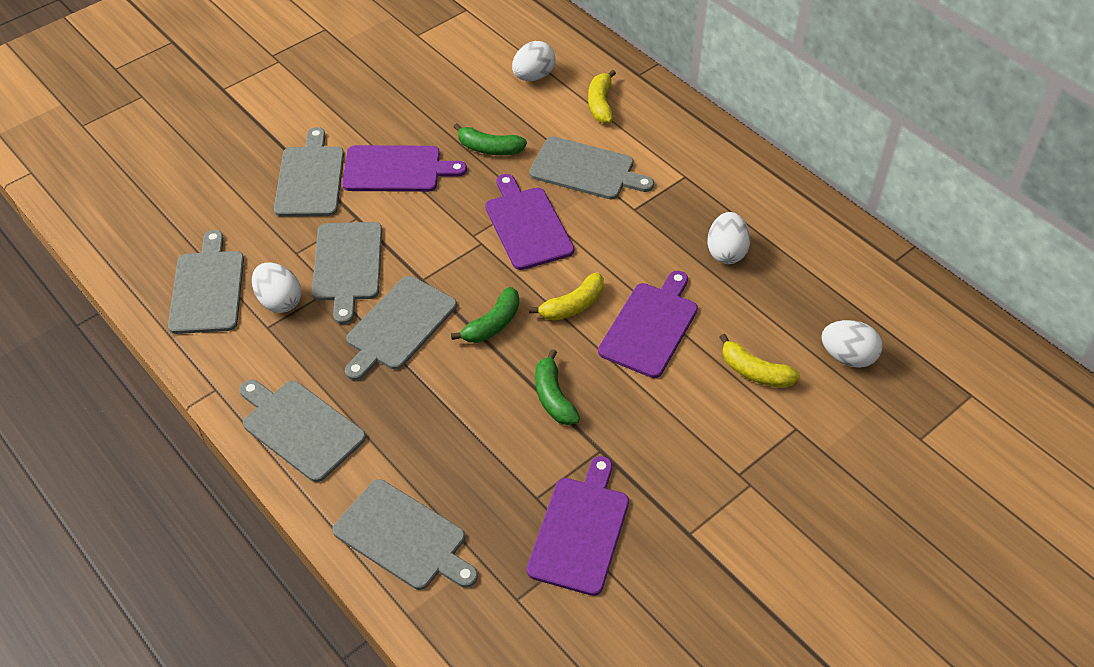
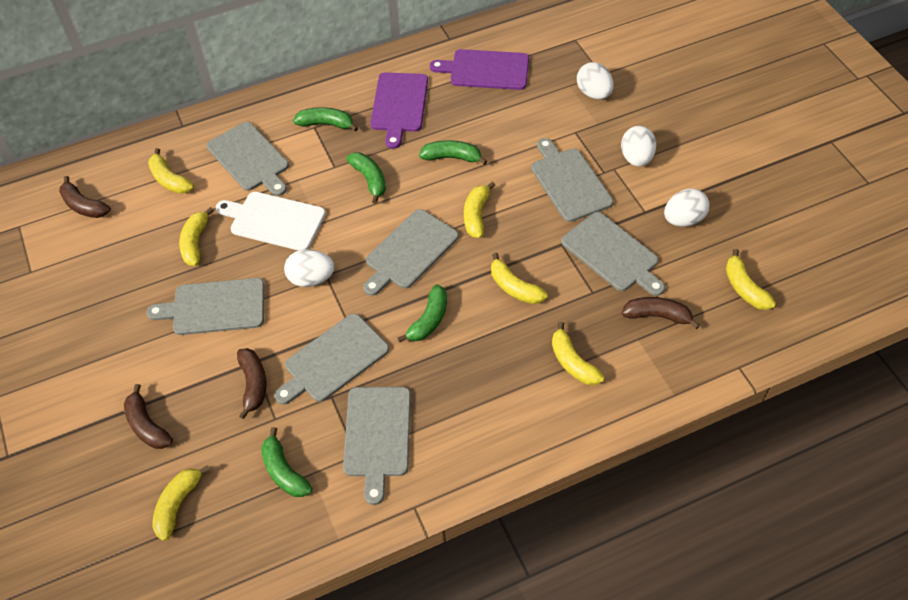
brown banana: 0 -> 4
green banana: 3 -> 5
purple cutting board: 4 -> 2
white cutting board: 0 -> 1
yellow banana: 3 -> 7

